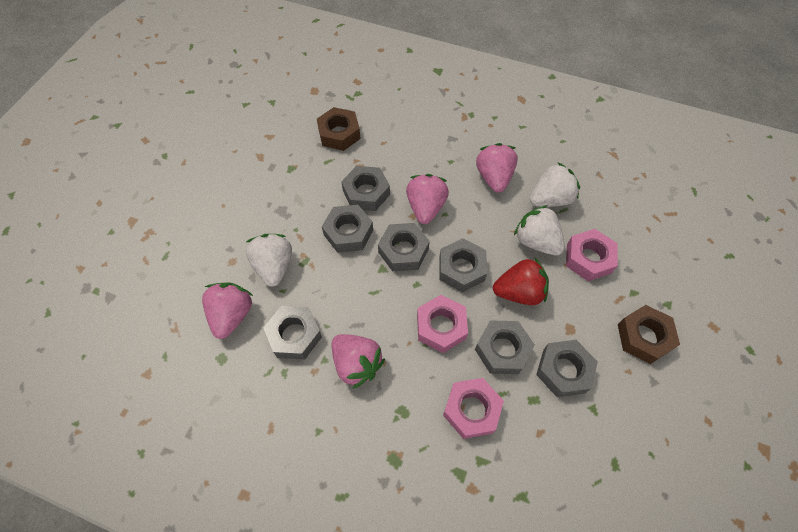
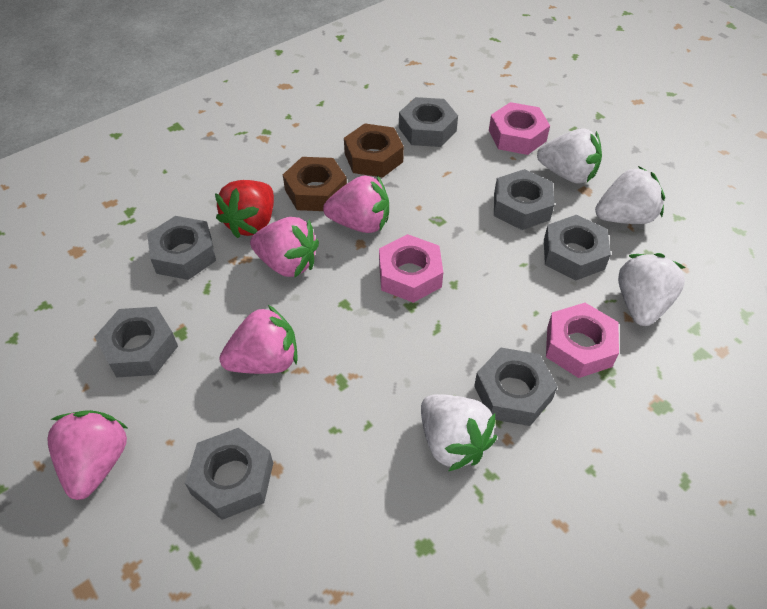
white strawberry: 3 -> 4

